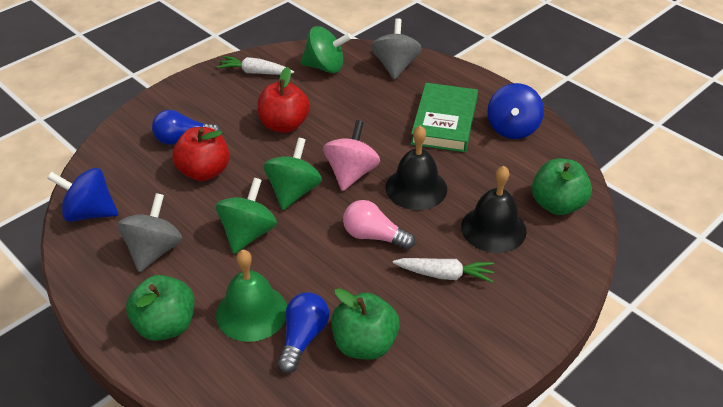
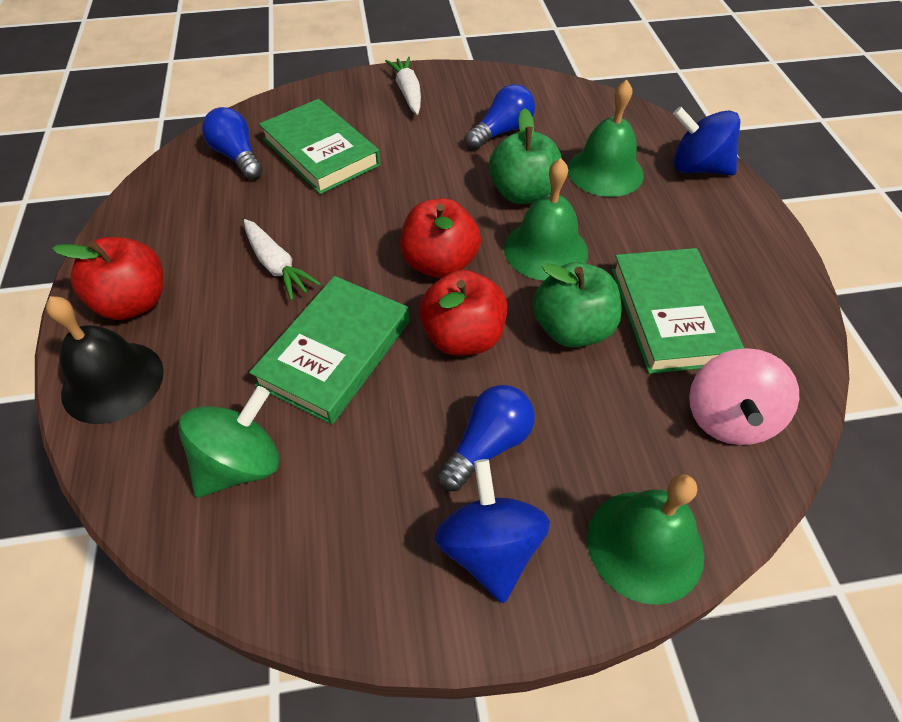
black bell: 2 -> 1
blue light bulb: 2 -> 3
green apple: 3 -> 2
green bell: 1 -> 3
green book: 1 -> 3
green spinning top: 3 -> 1
grey spinning top: 2 -> 0
pink light bulb: 1 -> 0
red apple: 2 -> 3

